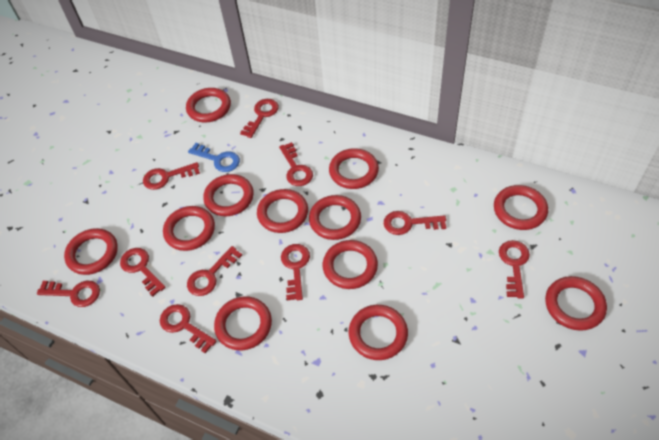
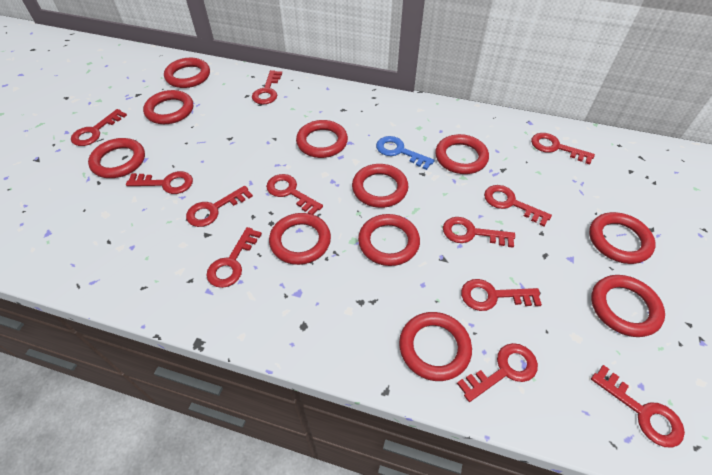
red key: 10 -> 12
red ring: 12 -> 11

